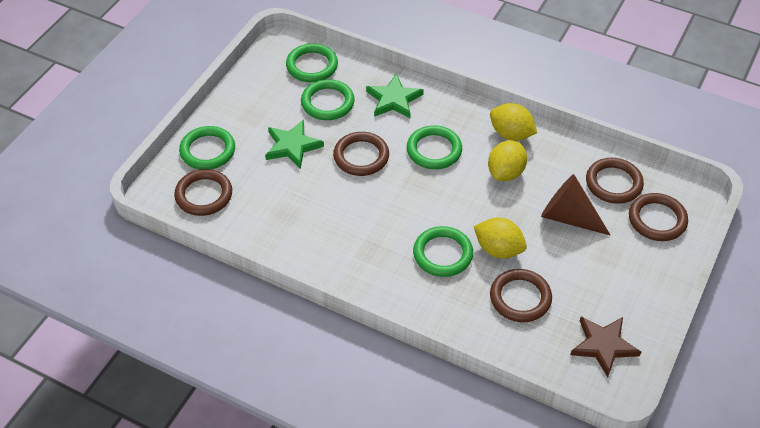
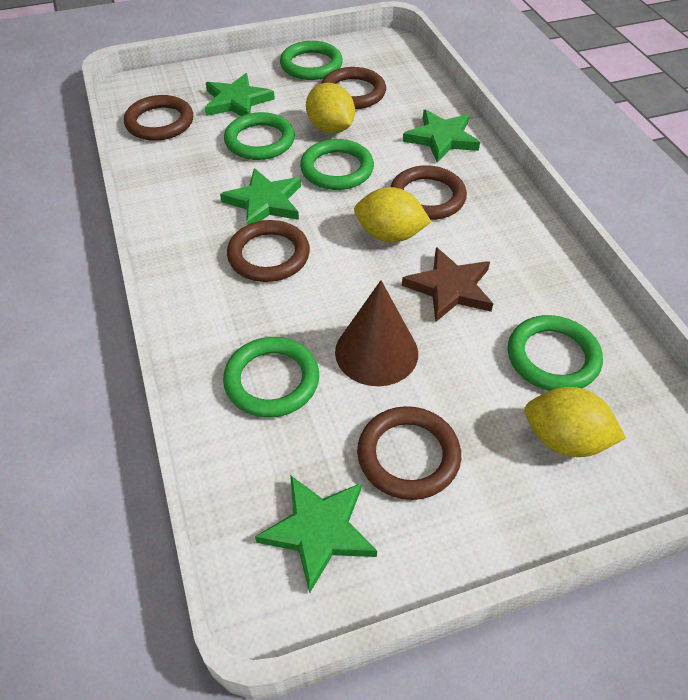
green star: 2 -> 4

